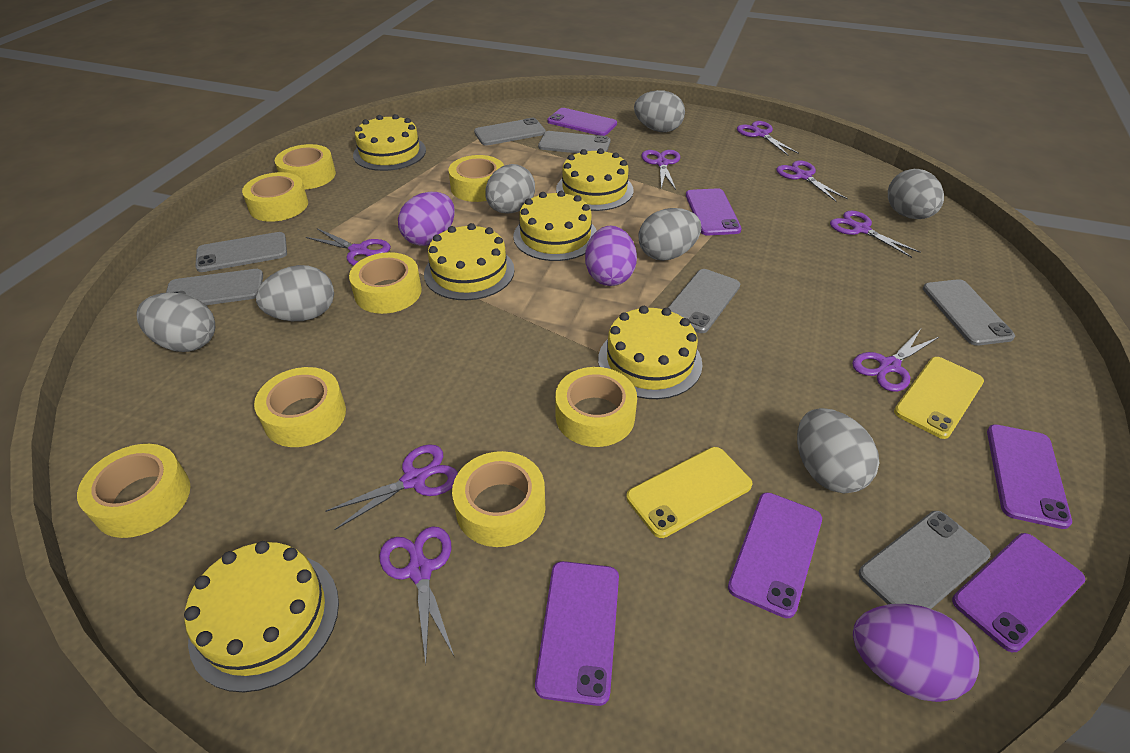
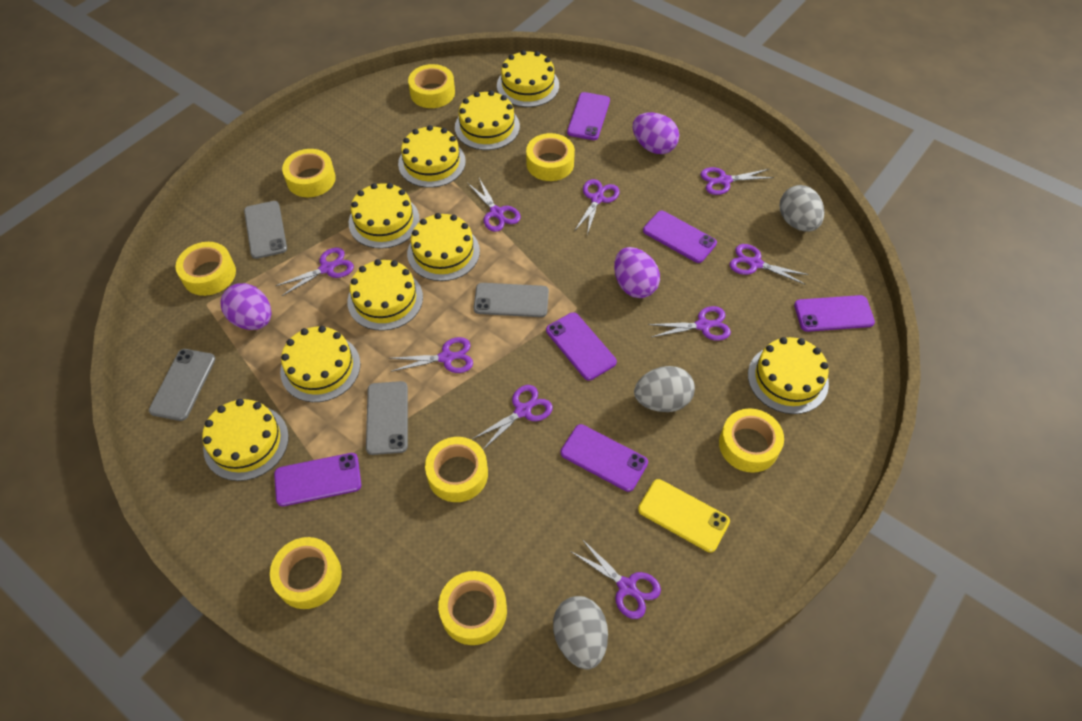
grey egg: 7 -> 3
grey phone: 7 -> 4
purple scissors: 8 -> 9
yellow cake: 6 -> 9
yellow phone: 2 -> 1

